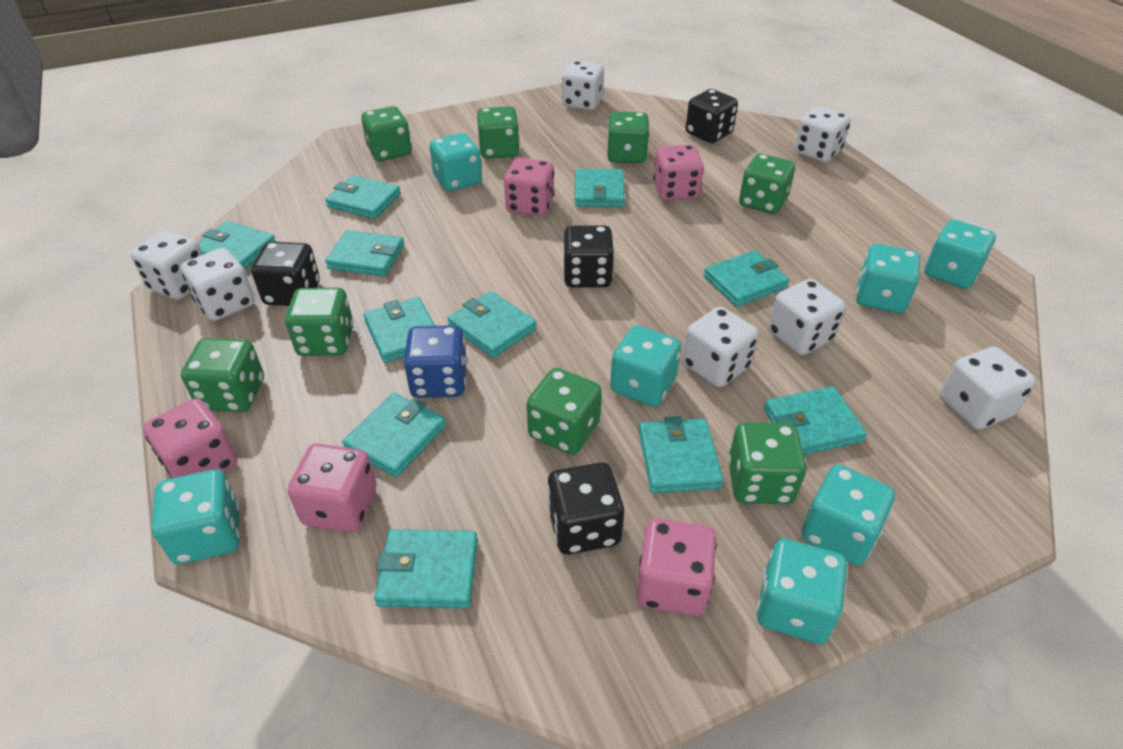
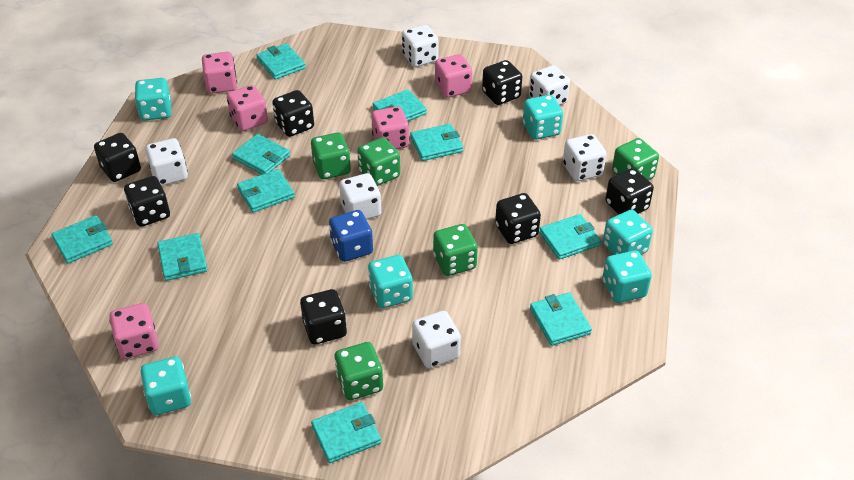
black dice: 4 -> 7
green dice: 8 -> 5
turquoise dice: 7 -> 6
turquoise wallet: 11 -> 10
white dice: 7 -> 6

